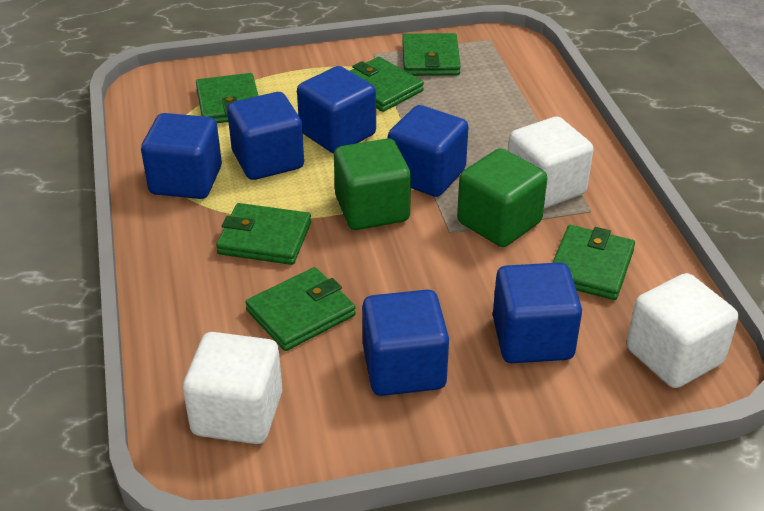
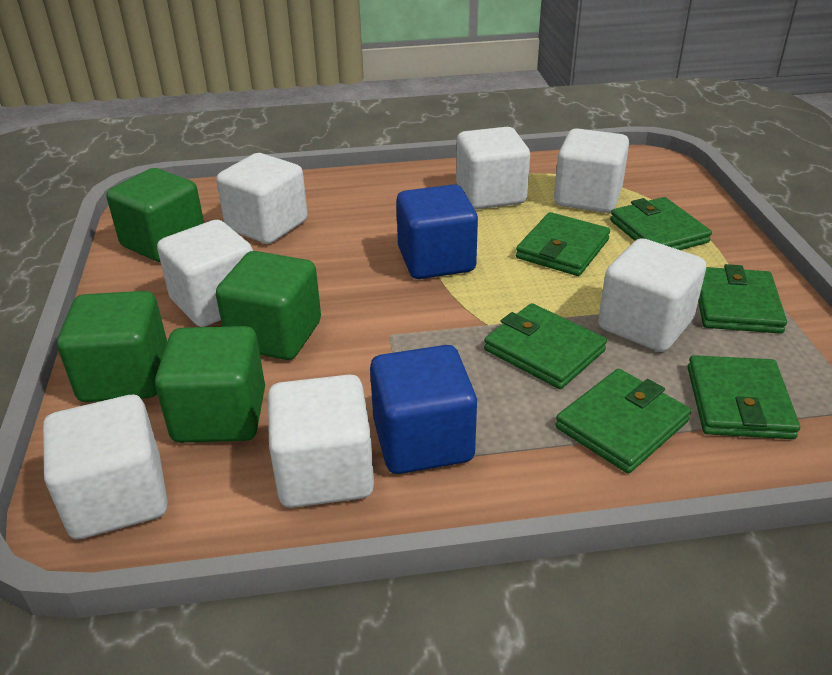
blue cube: 6 -> 2
green cube: 2 -> 4
white cube: 3 -> 7

